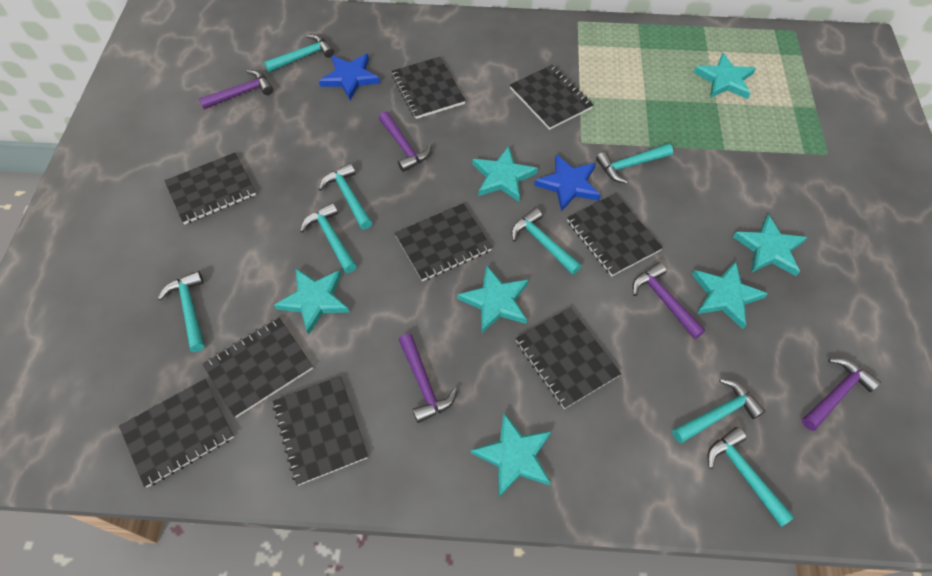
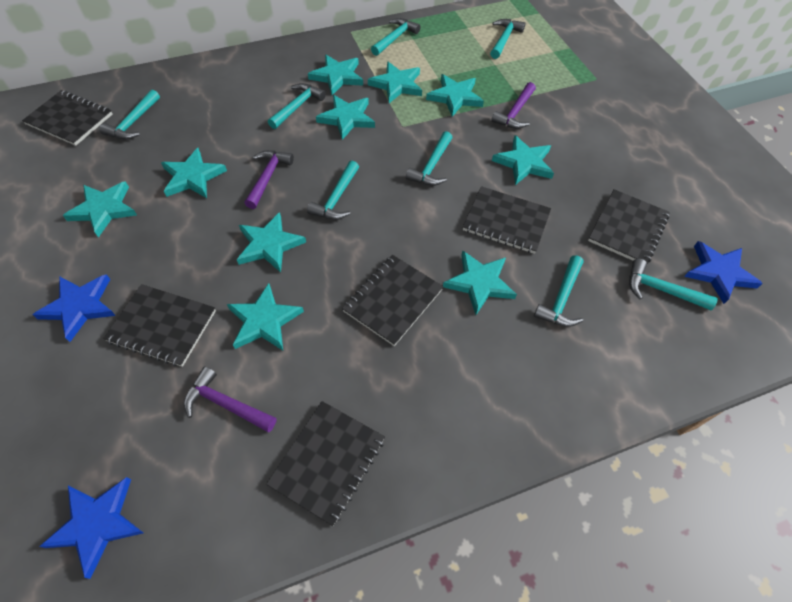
black notebook: 9 -> 6
blue star: 2 -> 3
purple hammer: 5 -> 3
turquoise star: 7 -> 10

